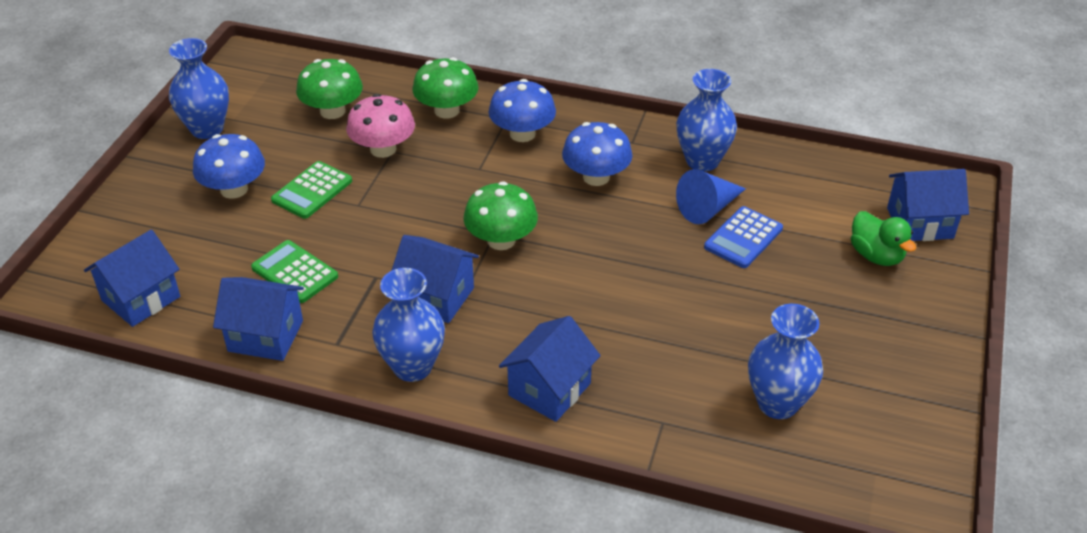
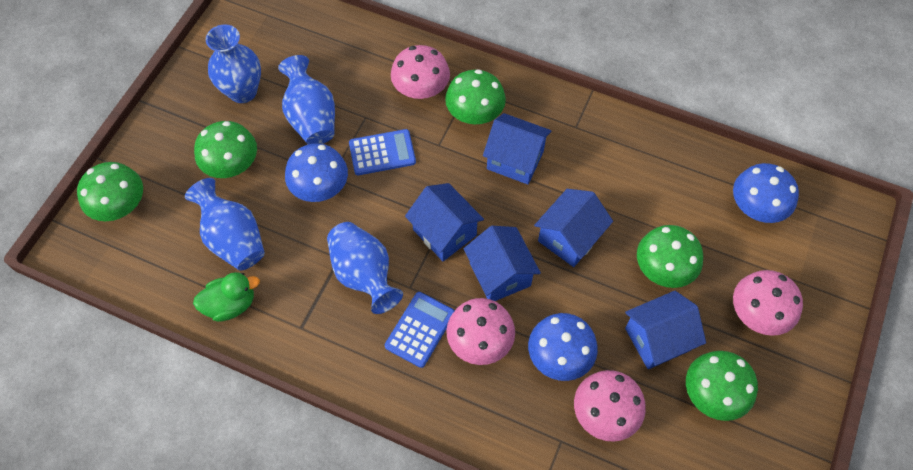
blue calculator: 1 -> 2
blue cone: 1 -> 0
green calculator: 2 -> 0
green mushroom: 3 -> 5
pink mushroom: 1 -> 4

